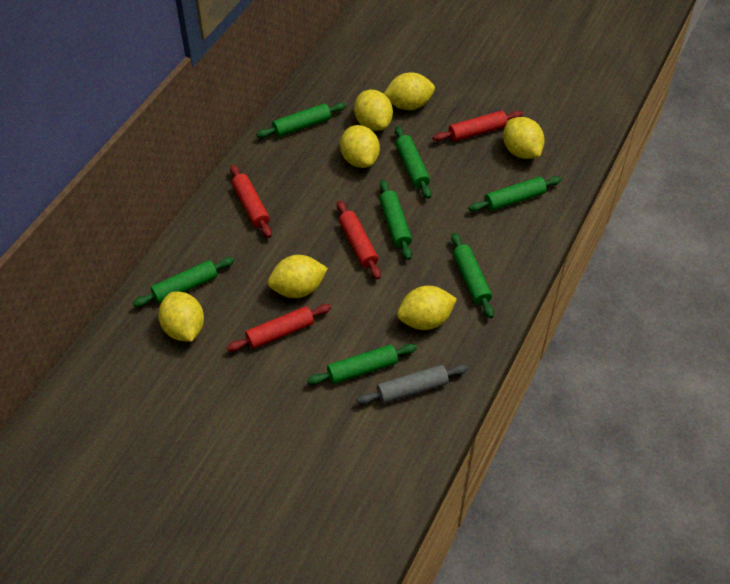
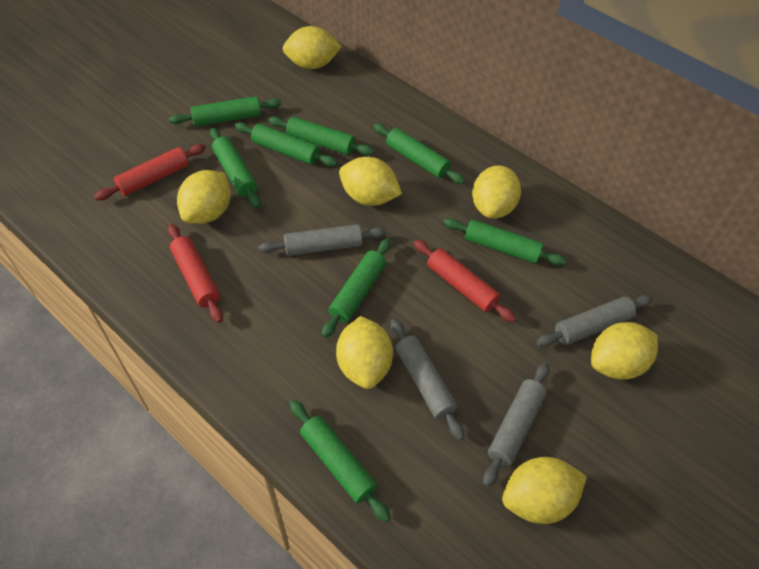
green rolling pin: 7 -> 8
grey rolling pin: 1 -> 4
red rolling pin: 4 -> 3

